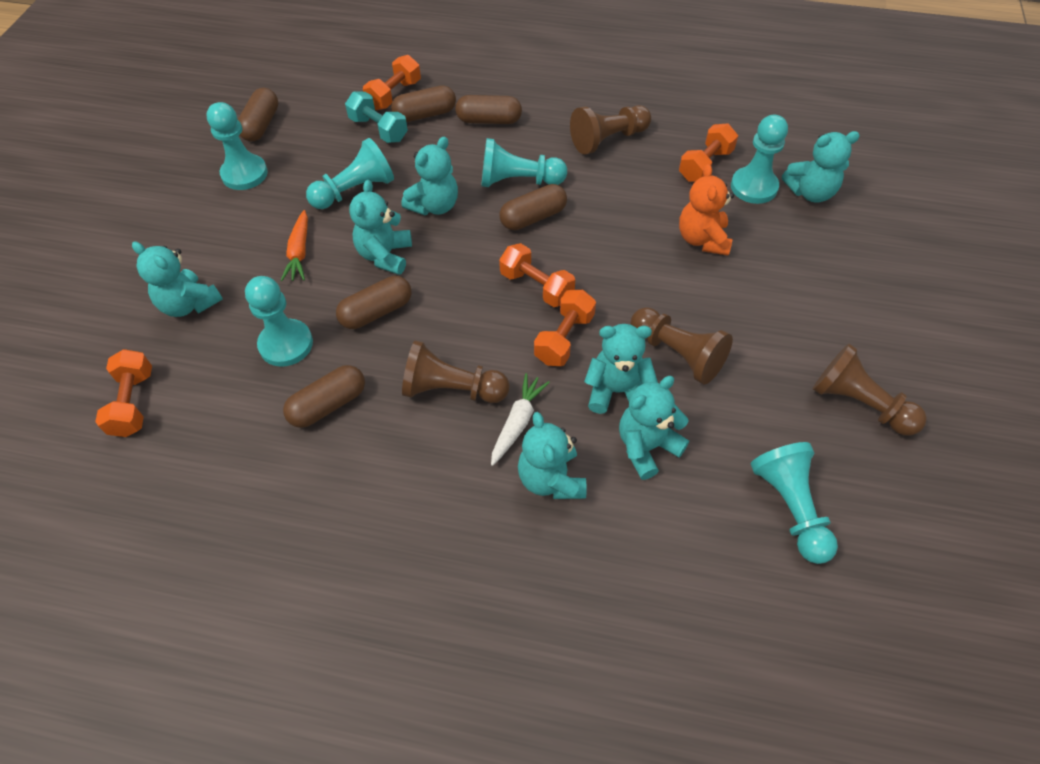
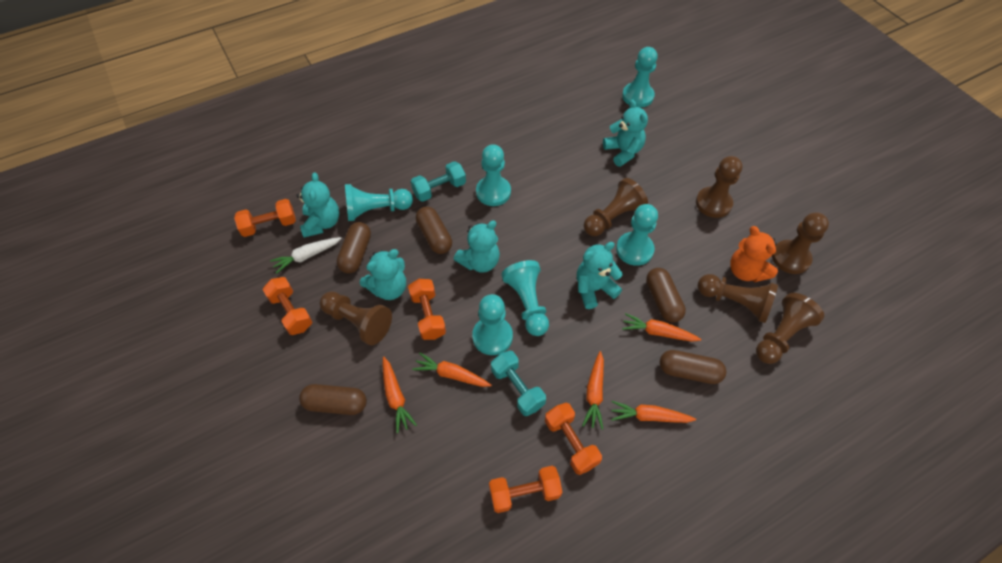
brown capsule: 6 -> 5
brown pawn: 4 -> 6
orange carrot: 1 -> 5
turquoise dumbbell: 1 -> 2
turquoise teddy bear: 7 -> 5

